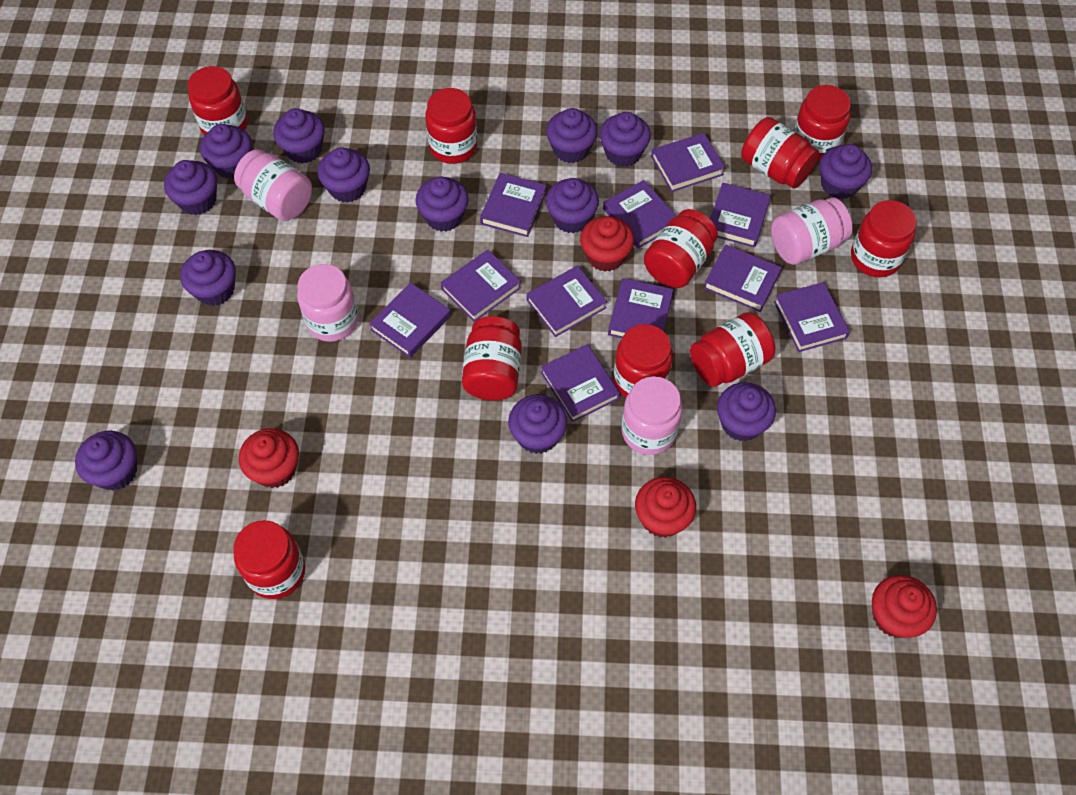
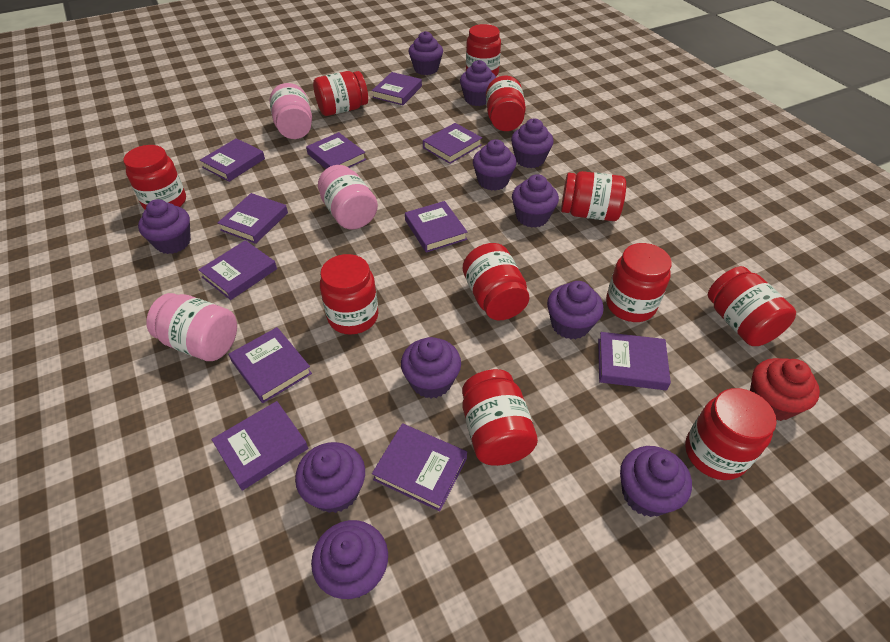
pink jar: 4 -> 3
purple cupcake: 13 -> 11
red cupcake: 4 -> 1
red jar: 10 -> 11

